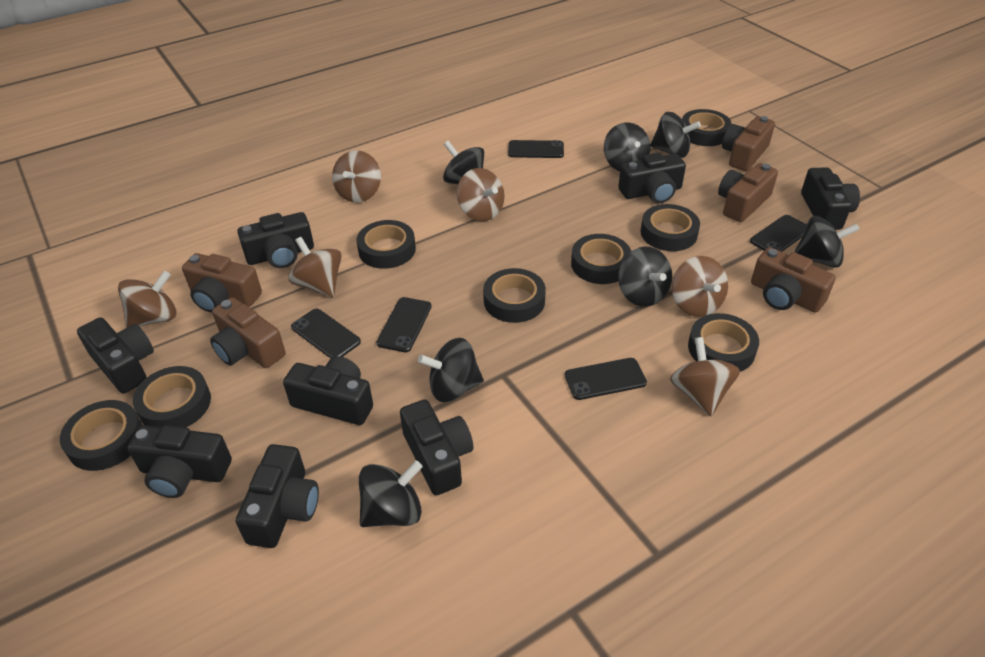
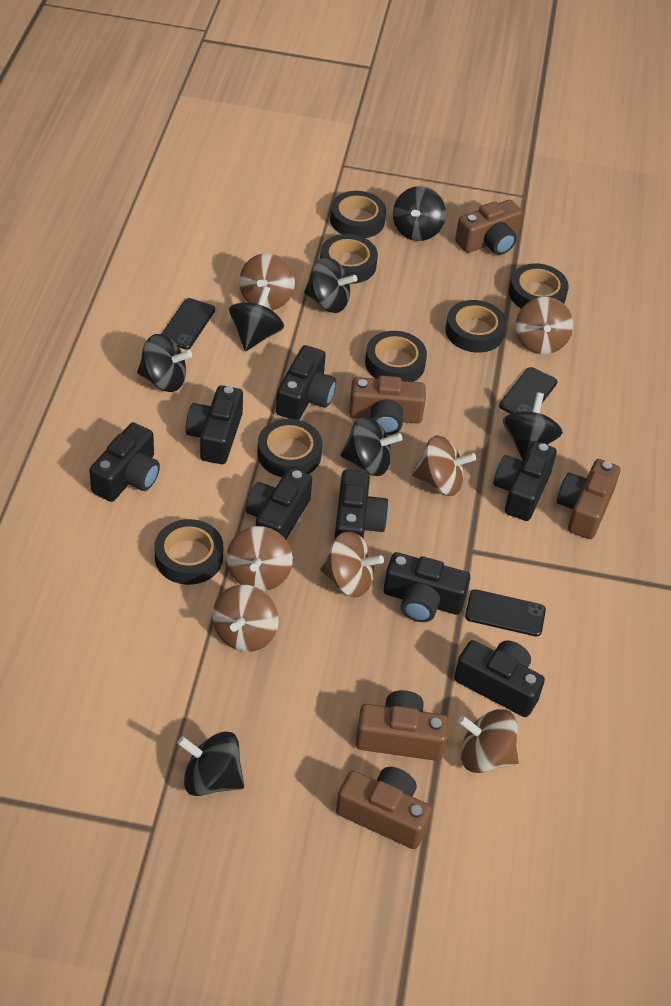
black phone: 5 -> 3
black tape: 8 -> 7
brown spinning top: 6 -> 7

